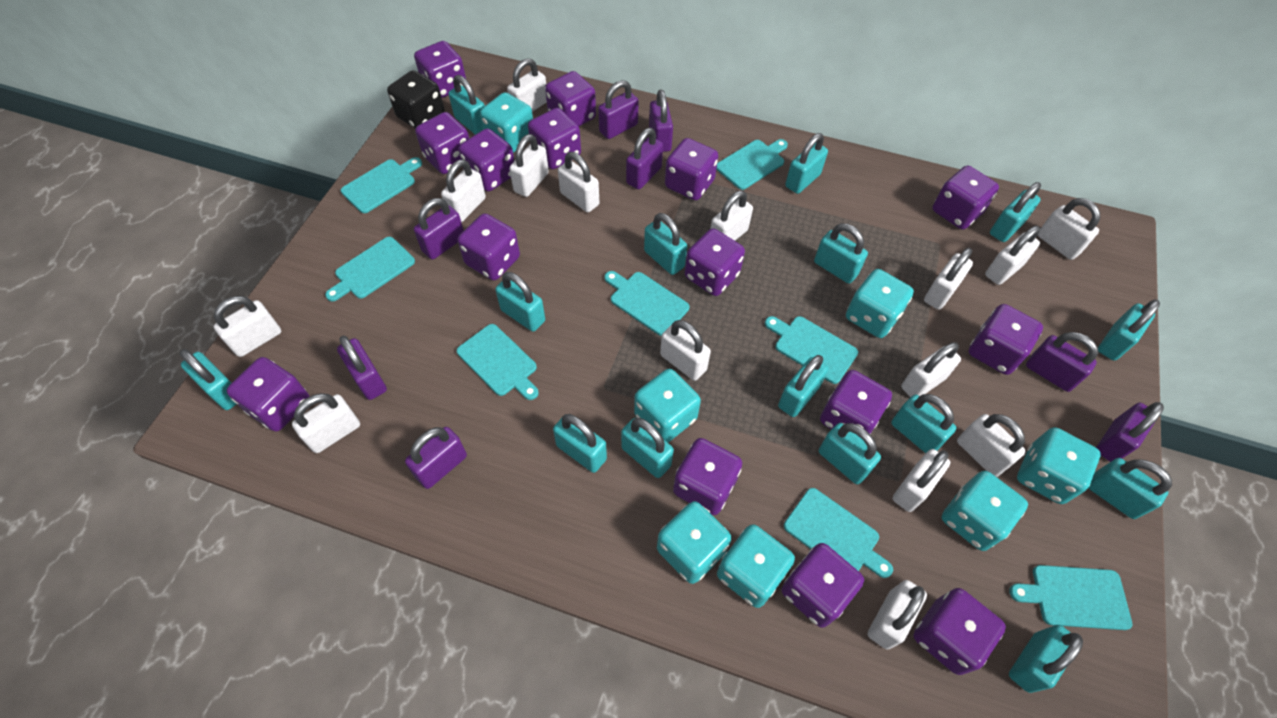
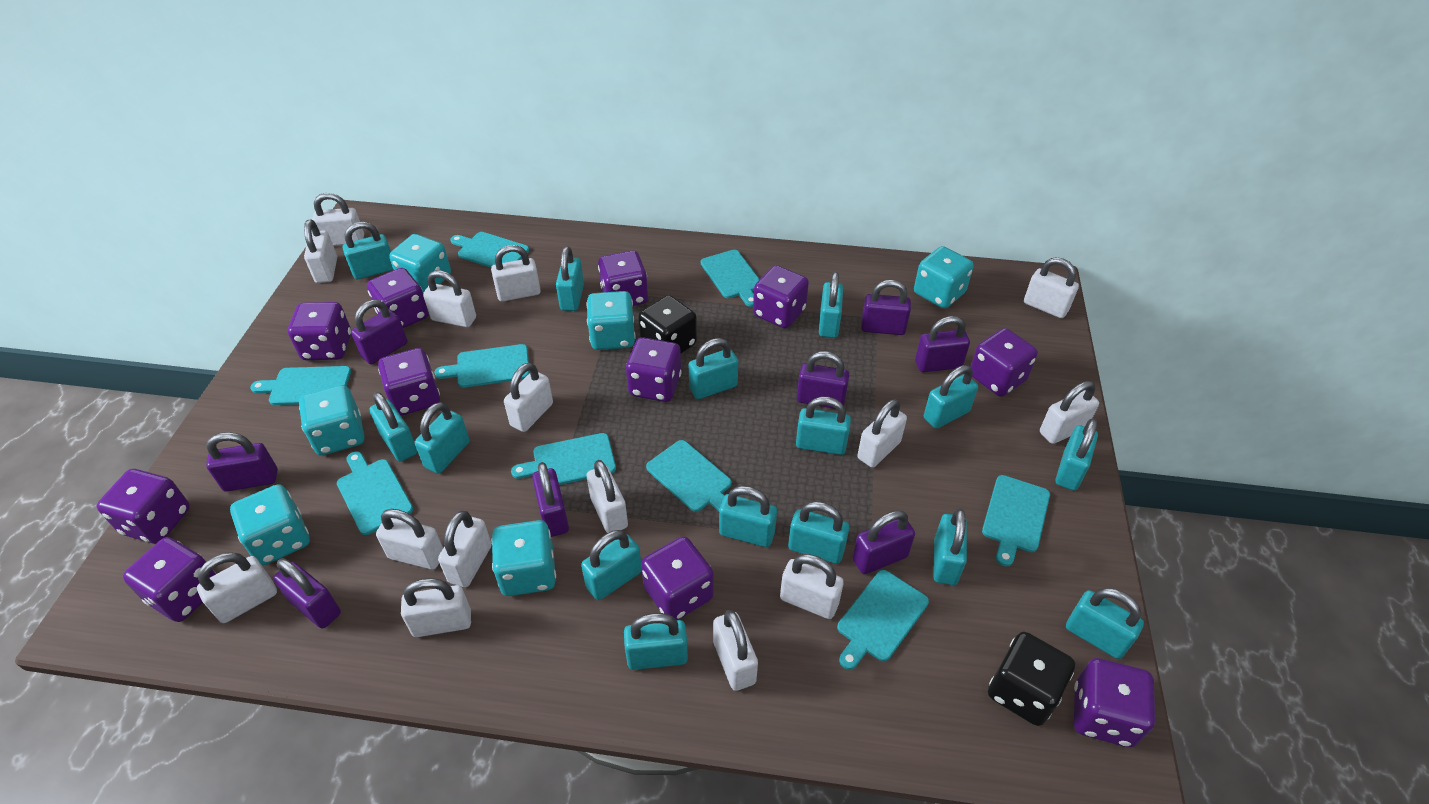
black dice: 1 -> 2
purple dice: 15 -> 11
turquoise cutting board: 8 -> 9
turquoise dice: 7 -> 6

